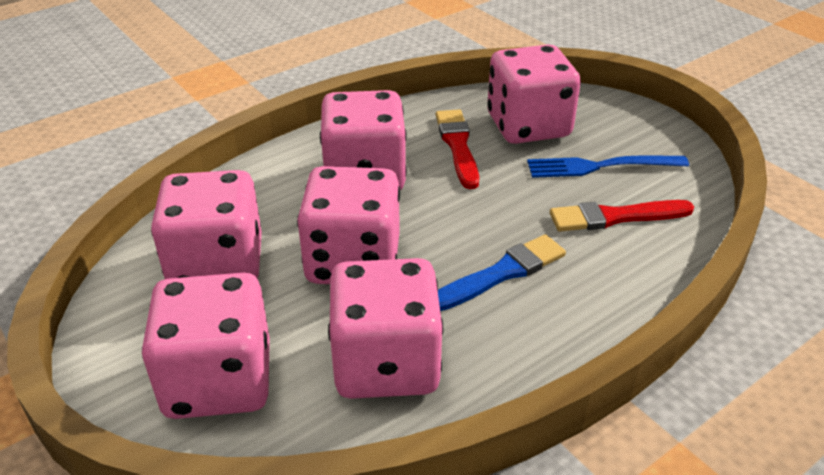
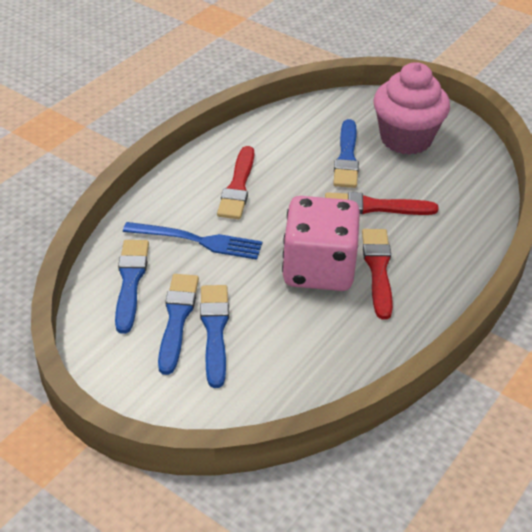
blue brush: 1 -> 4
pink cupcake: 0 -> 1
pink dice: 6 -> 1
red brush: 2 -> 3

